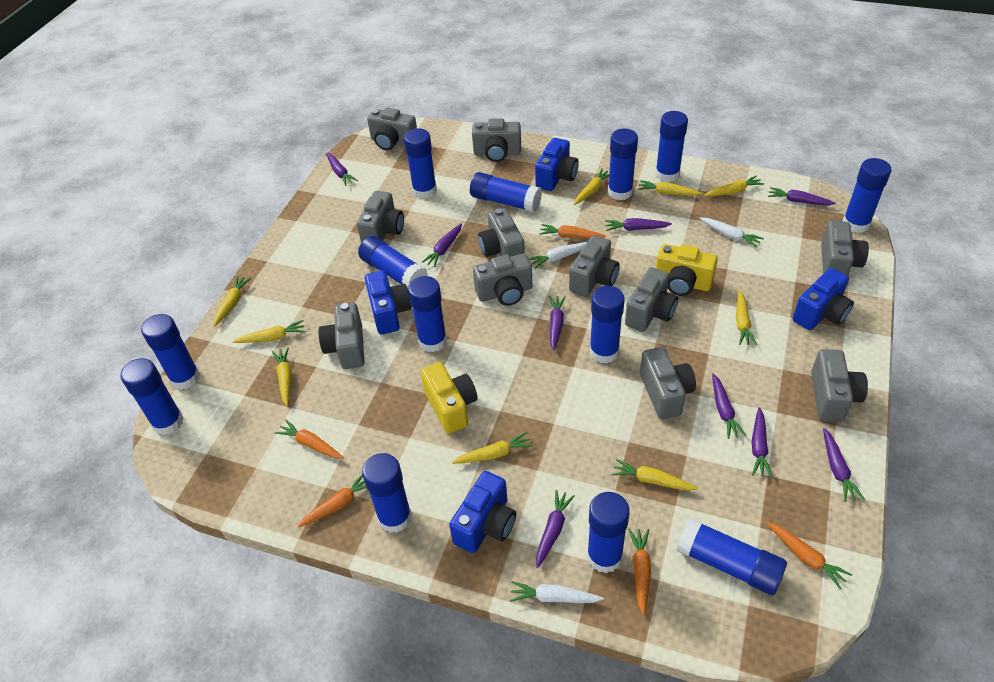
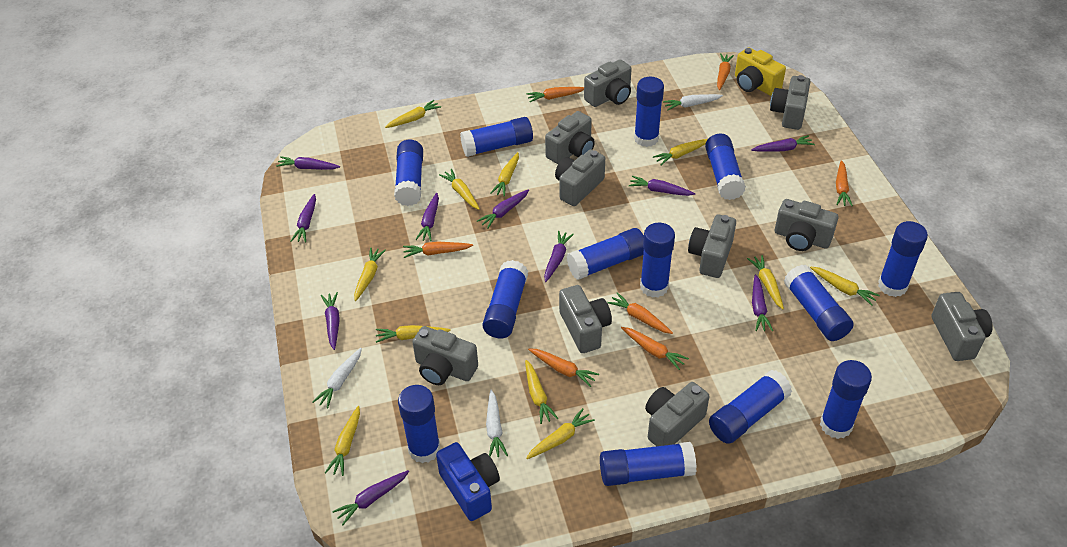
blue camera: 4 -> 1
grey camera: 11 -> 10
orange carrot: 5 -> 7
purple carrot: 9 -> 10
yellow camera: 2 -> 1
yellow carrot: 9 -> 11

